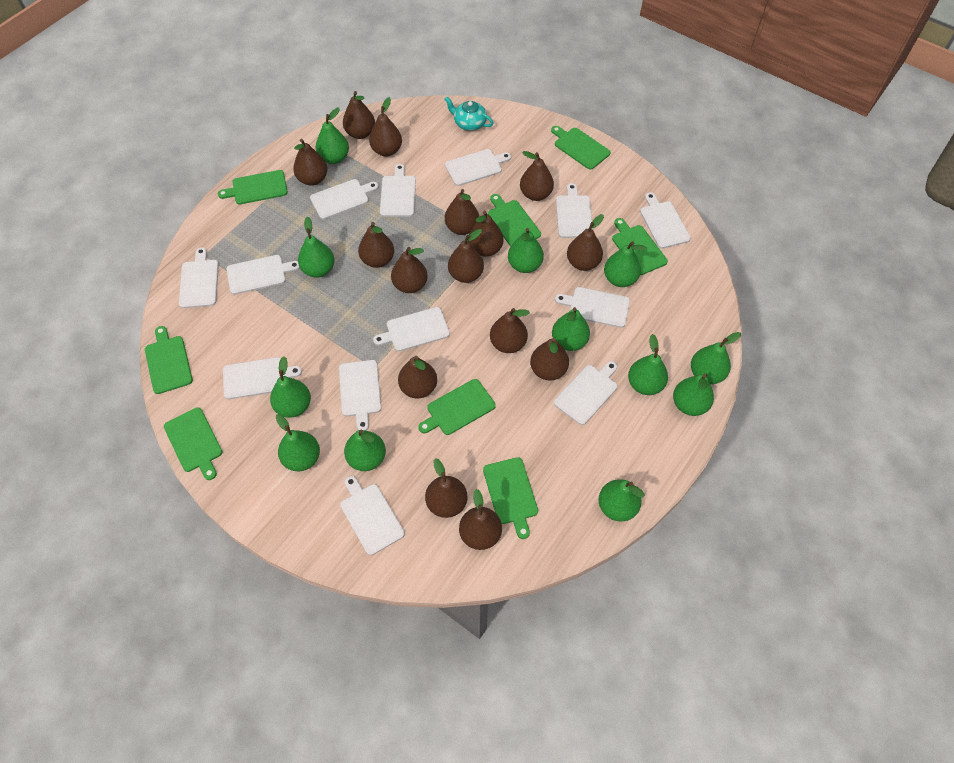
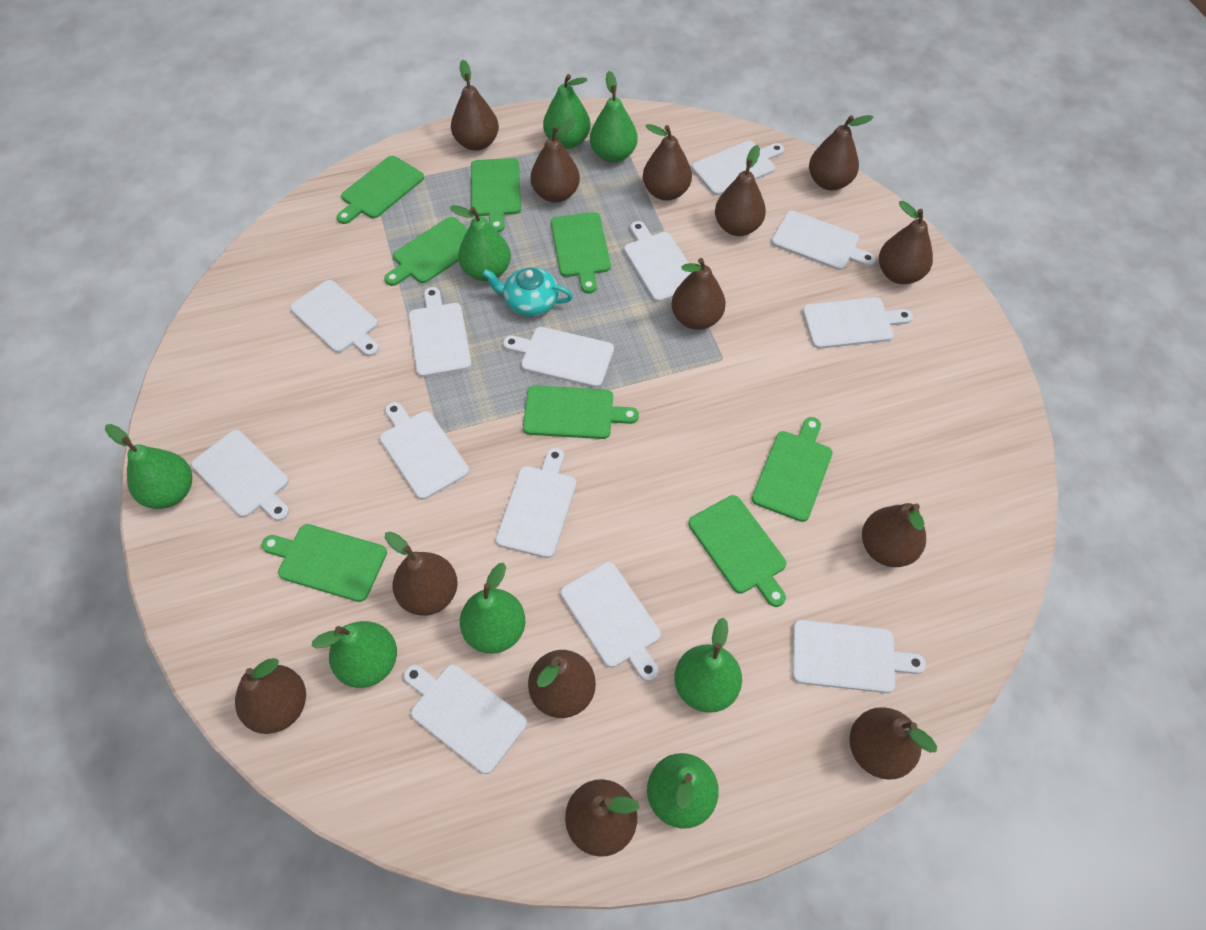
brown pear: 15 -> 13
green pear: 12 -> 8

